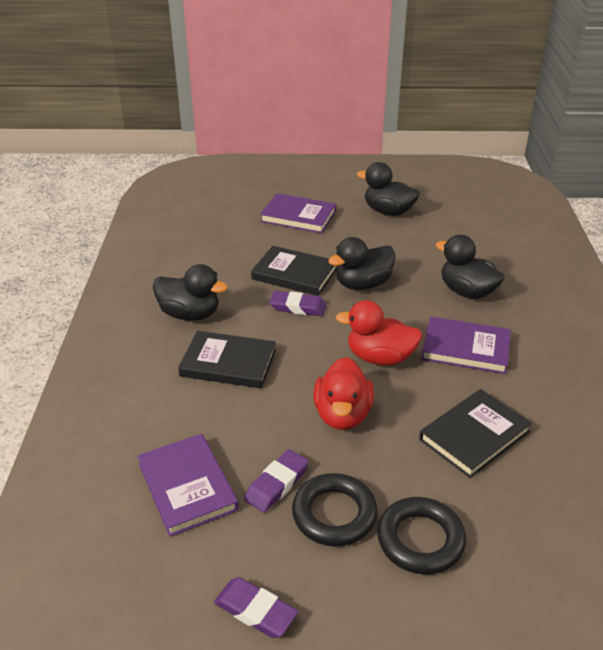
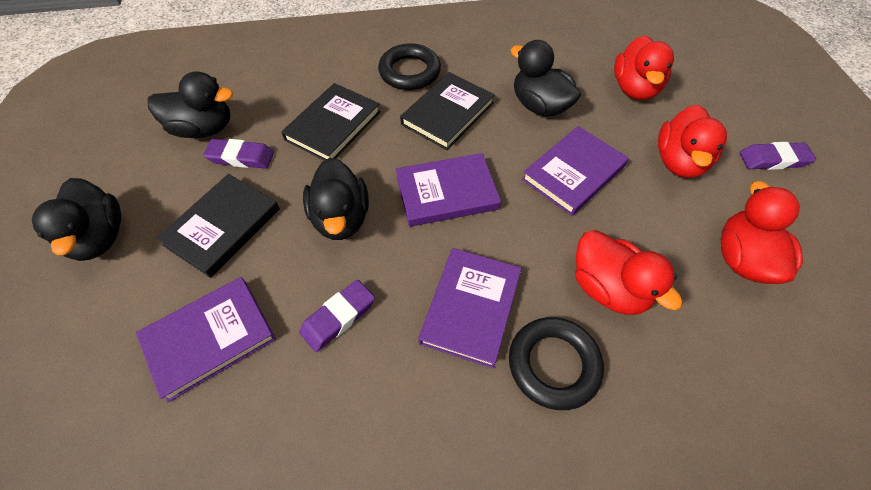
purple book: 3 -> 4
red duck: 2 -> 4

